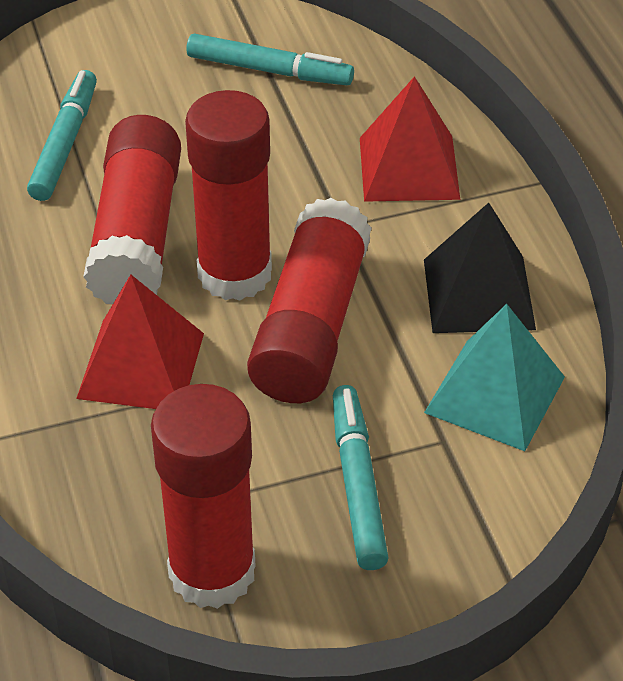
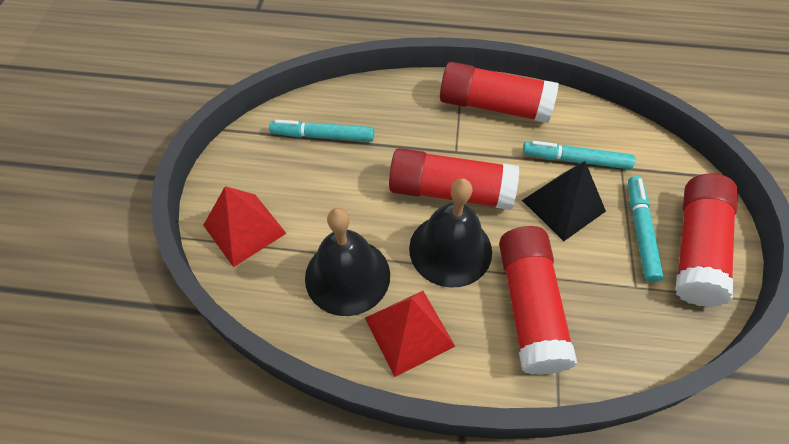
black bell: 0 -> 2
turquoise pyramid: 1 -> 0

